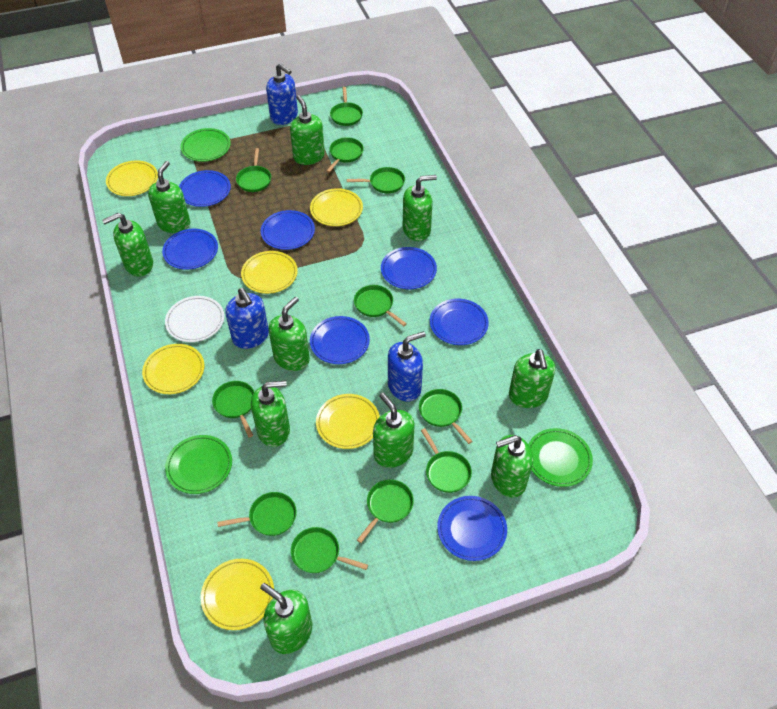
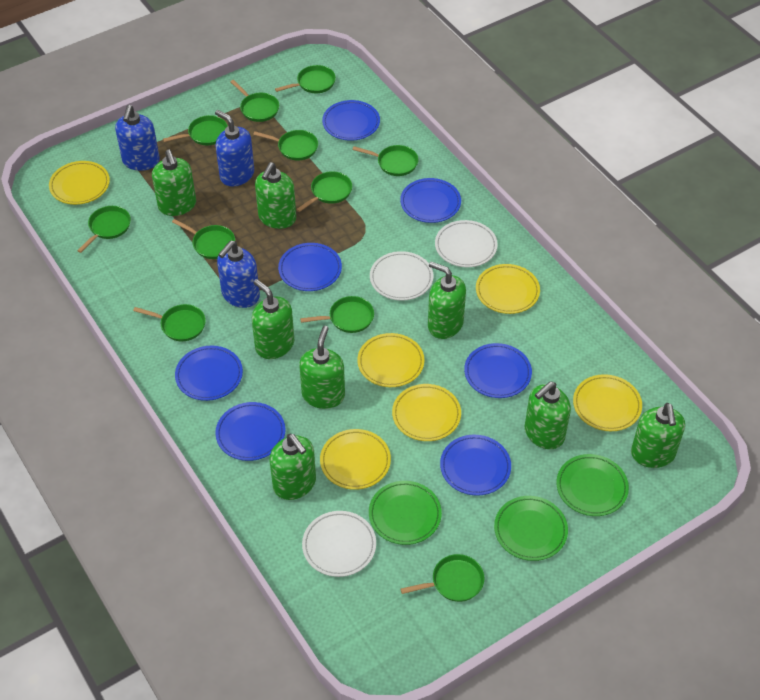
green soap dispenser: 10 -> 8
white plate: 1 -> 3

